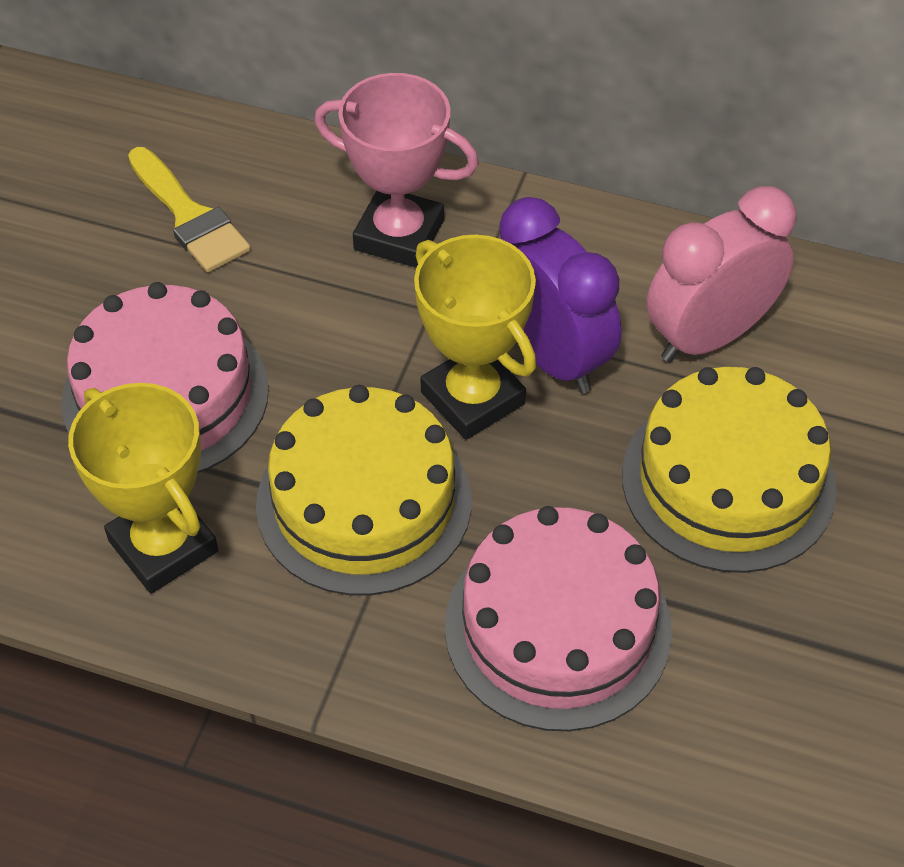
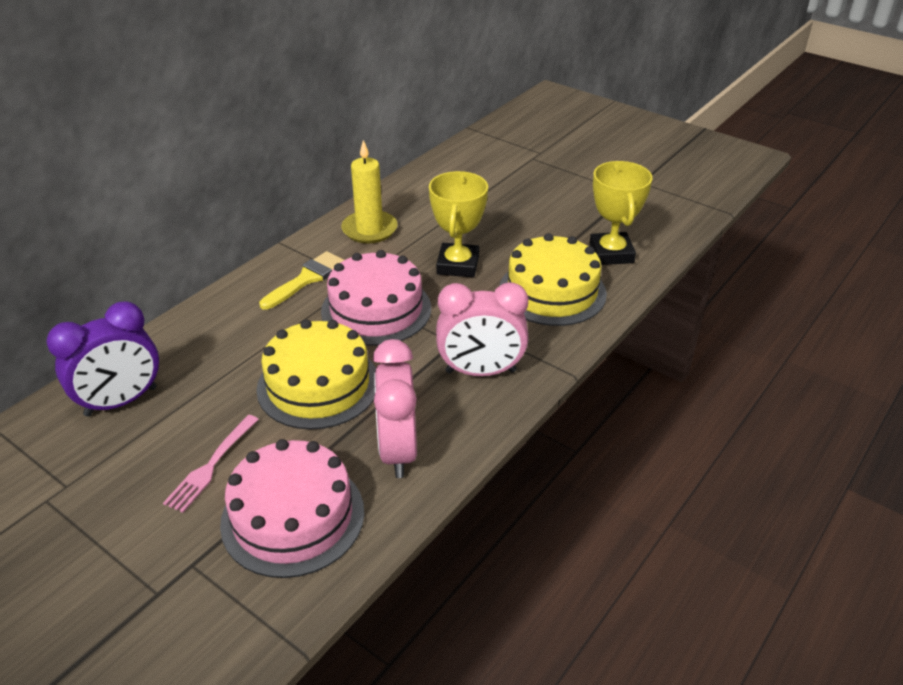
pink clock: 1 -> 2
pink fork: 0 -> 1
pink trophy: 1 -> 0
yellow candle: 0 -> 1

